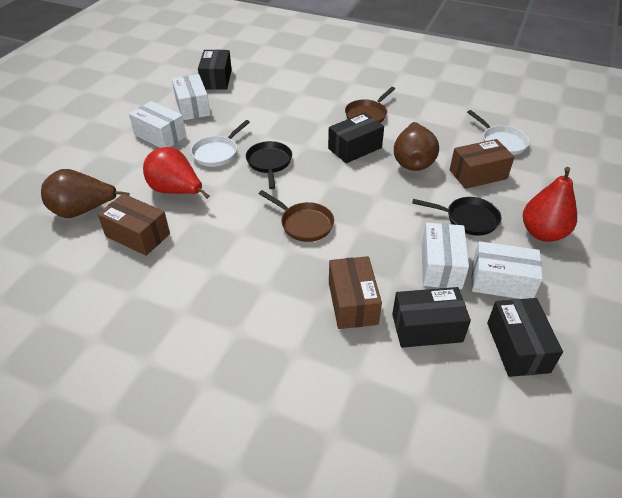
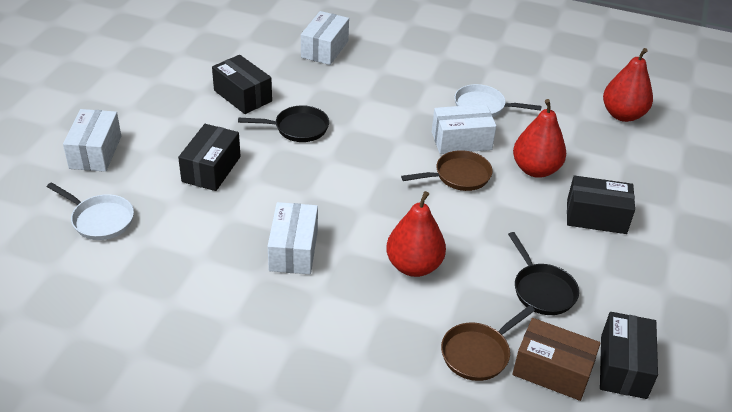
brown box: 3 -> 1
brown pear: 2 -> 0
red pear: 2 -> 3

